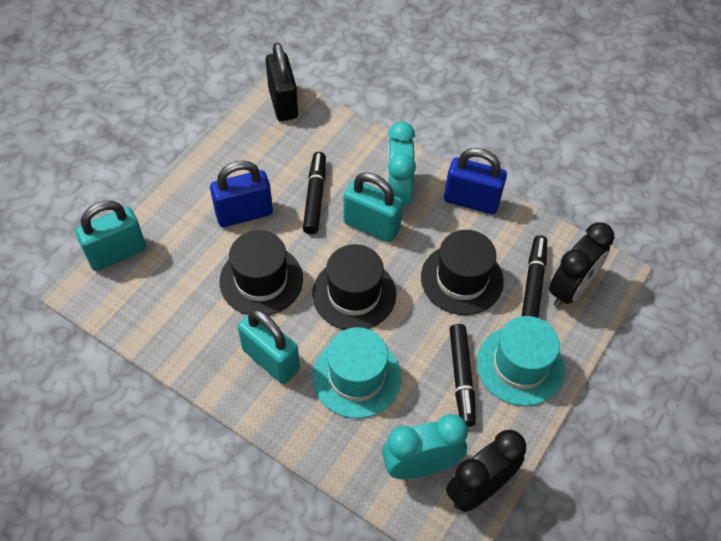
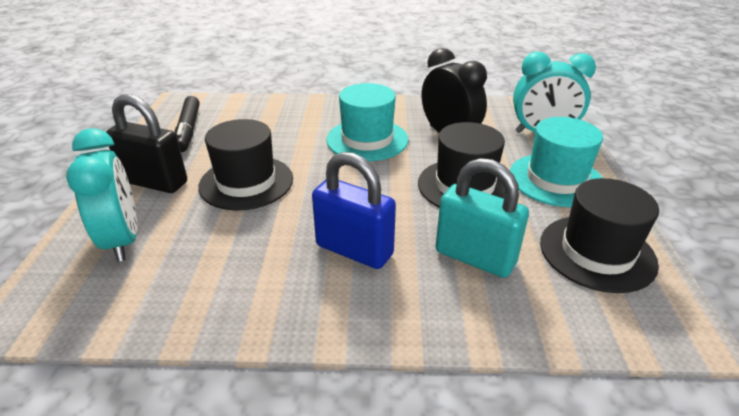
black clock: 2 -> 1
black marker: 3 -> 1
blue padlock: 2 -> 1
turquoise padlock: 3 -> 1

